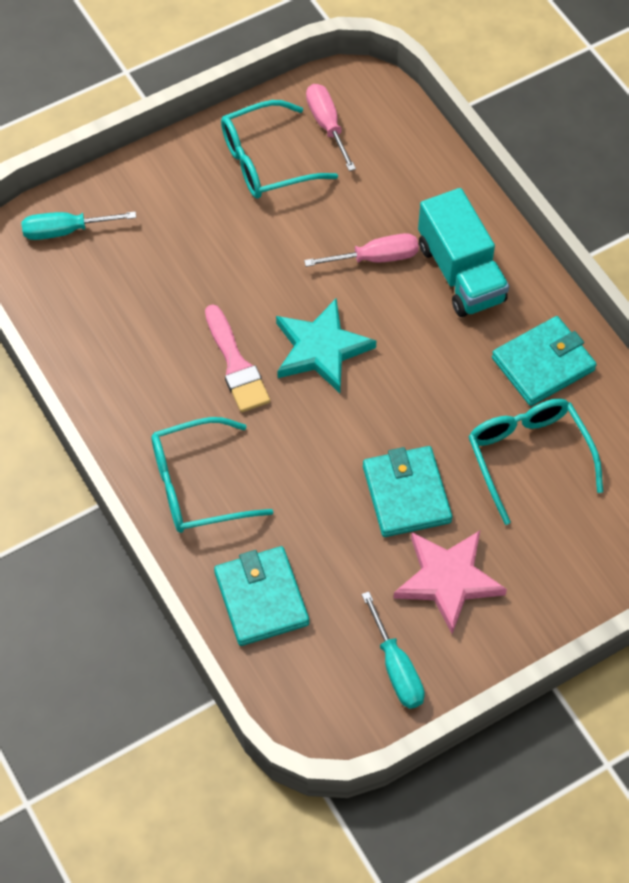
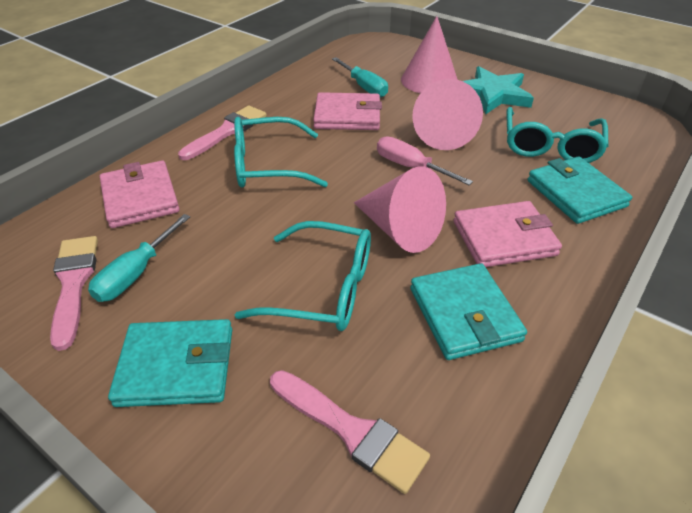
pink brush: 1 -> 3
pink cone: 0 -> 3
pink screwdriver: 2 -> 1
pink star: 1 -> 0
pink wallet: 0 -> 3
turquoise truck: 1 -> 0

